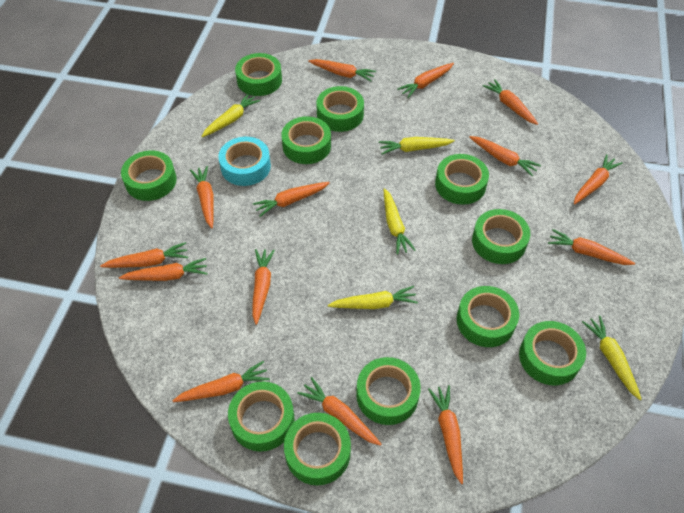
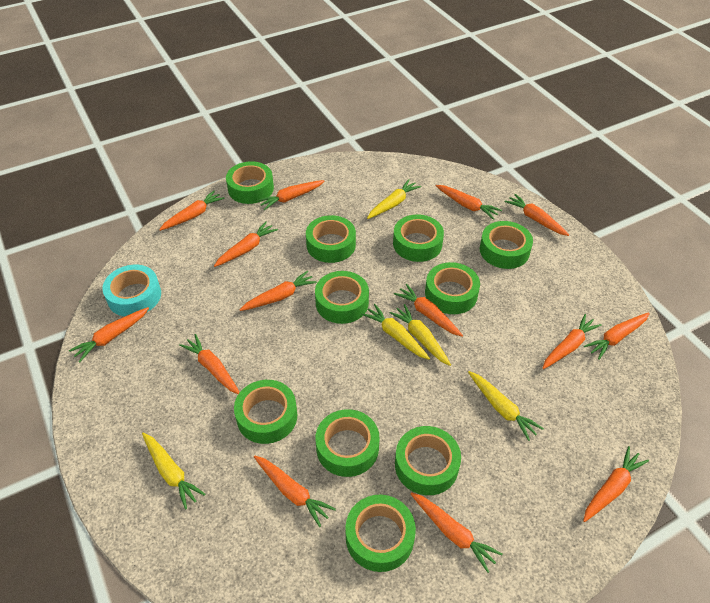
green tape: 11 -> 10

